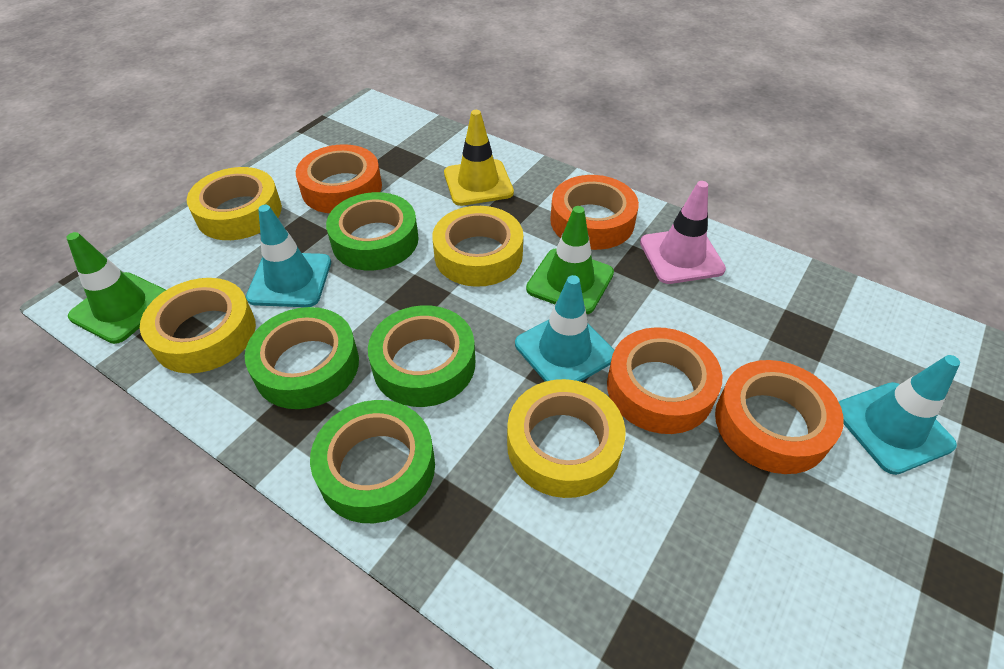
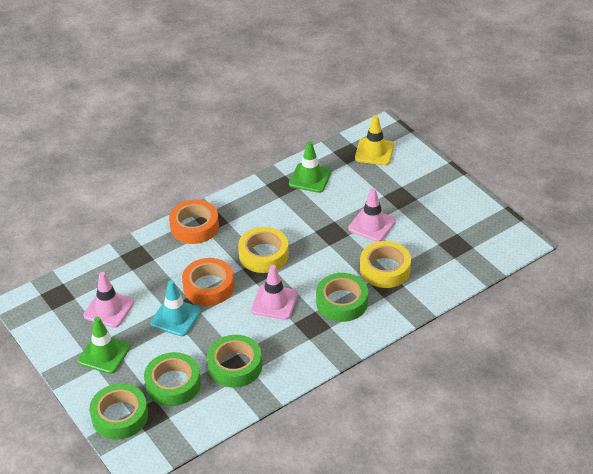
orange tape: 4 -> 2
pink traffic cone: 1 -> 3
turquoise traffic cone: 3 -> 1
yellow tape: 4 -> 2

